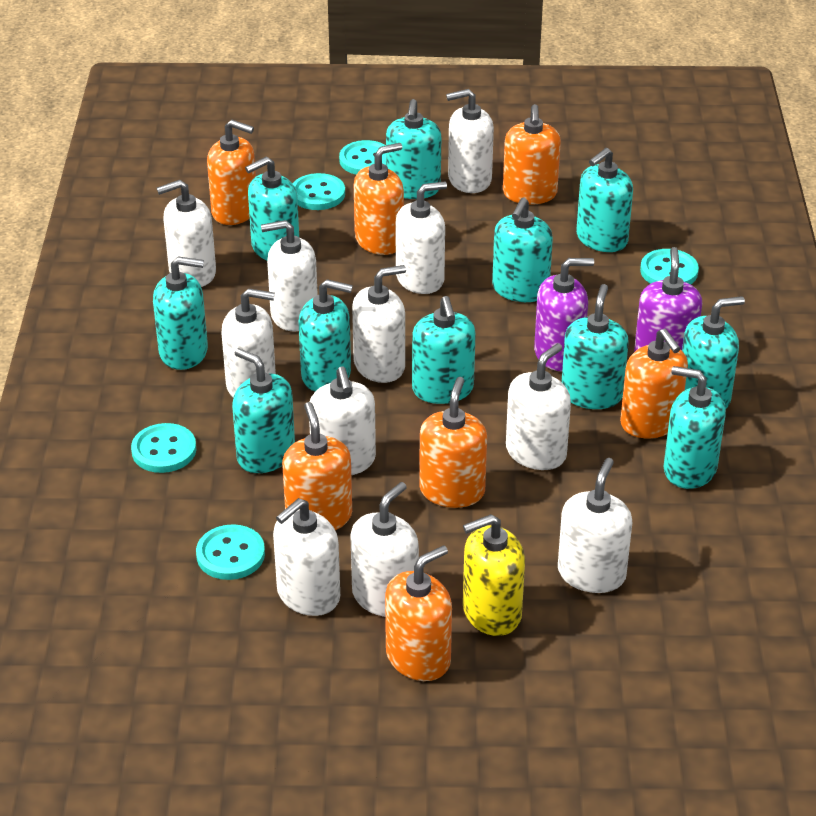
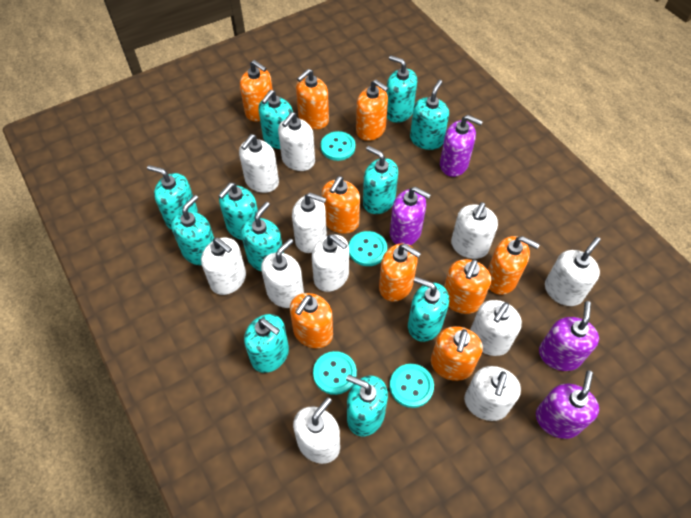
orange soap dispenser: 7 -> 9
purple soap dispenser: 2 -> 4
turquoise button: 5 -> 4
yellow soap dispenser: 1 -> 0

